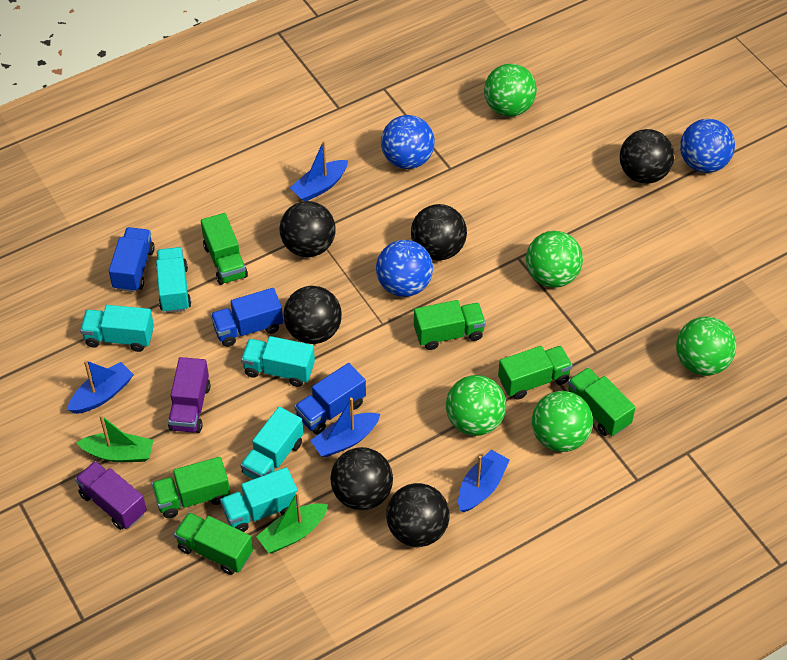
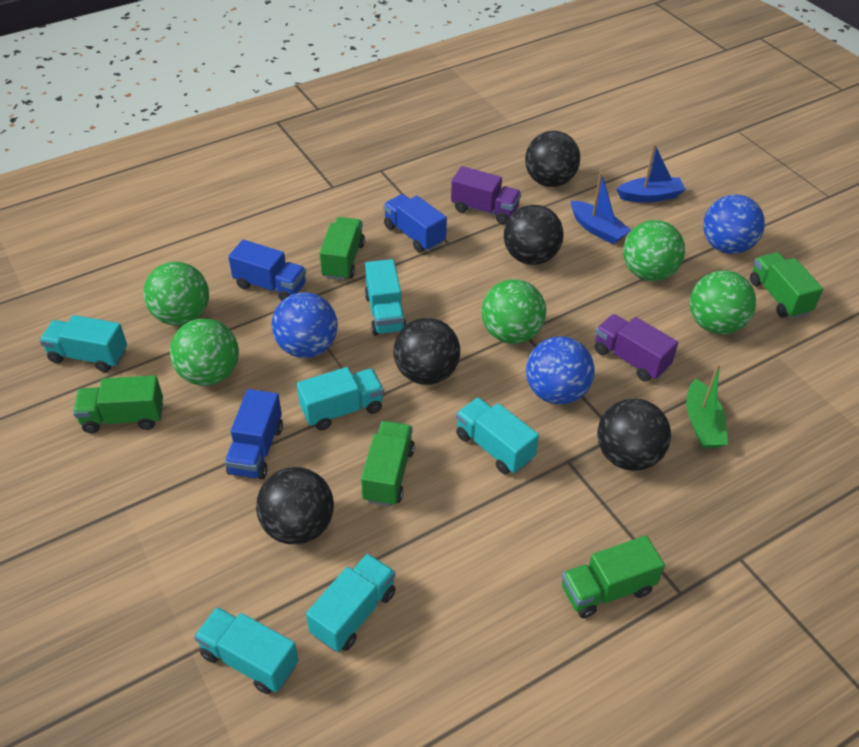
black ball: 6 -> 5
blue boat: 4 -> 2
green boat: 2 -> 1
green truck: 6 -> 5
turquoise truck: 5 -> 6

